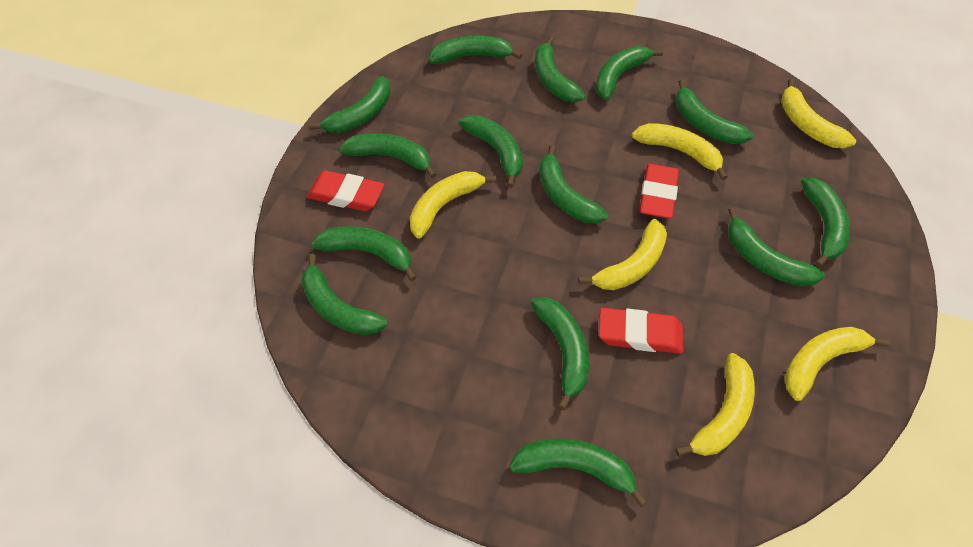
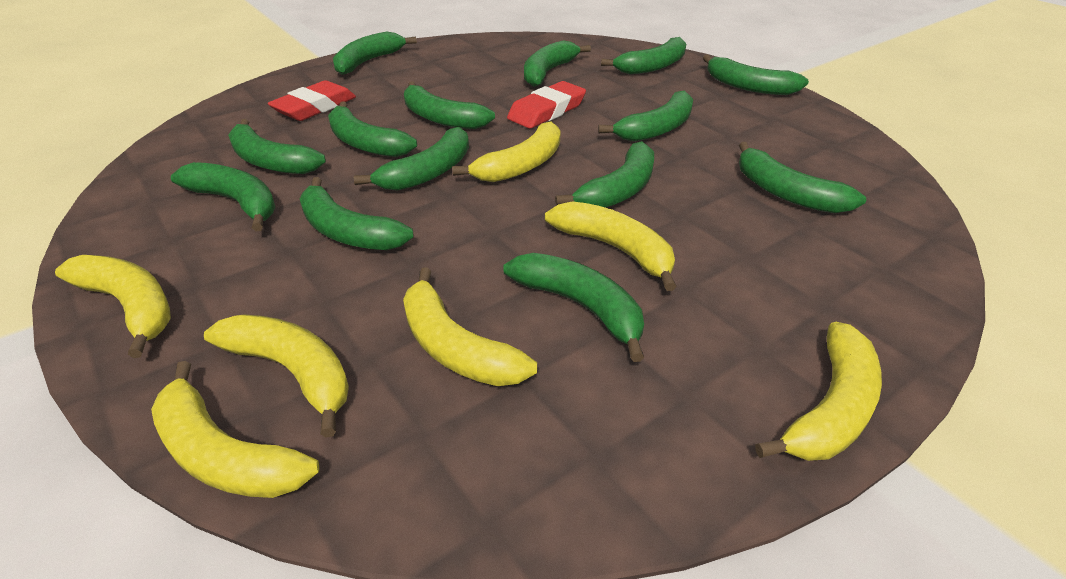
red eraser: 3 -> 2
yellow banana: 6 -> 7

